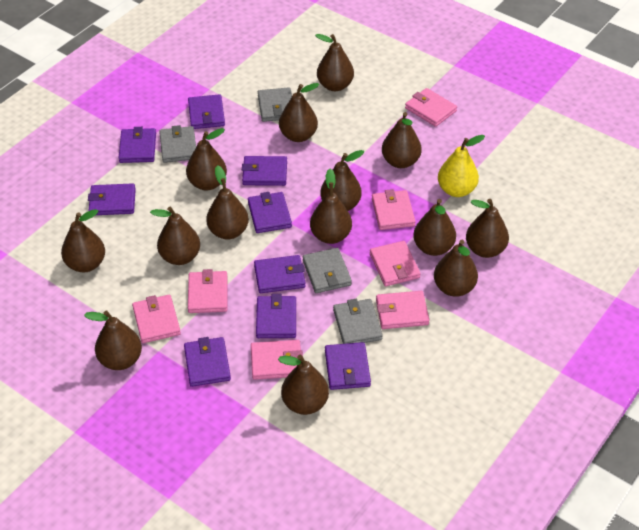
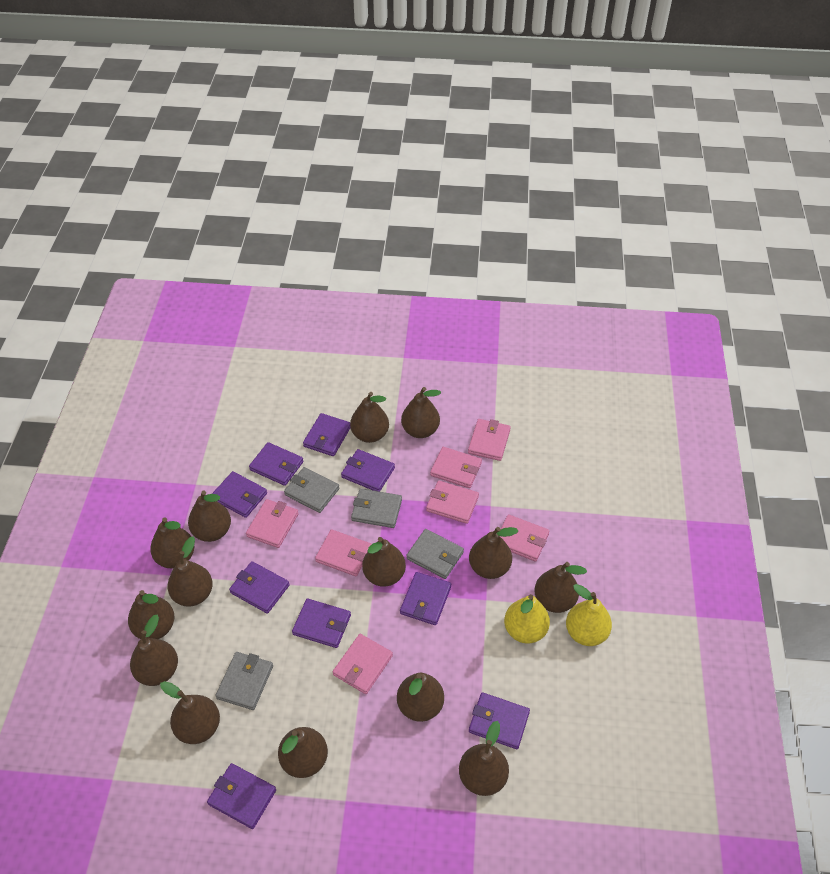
yellow pear: 1 -> 2

